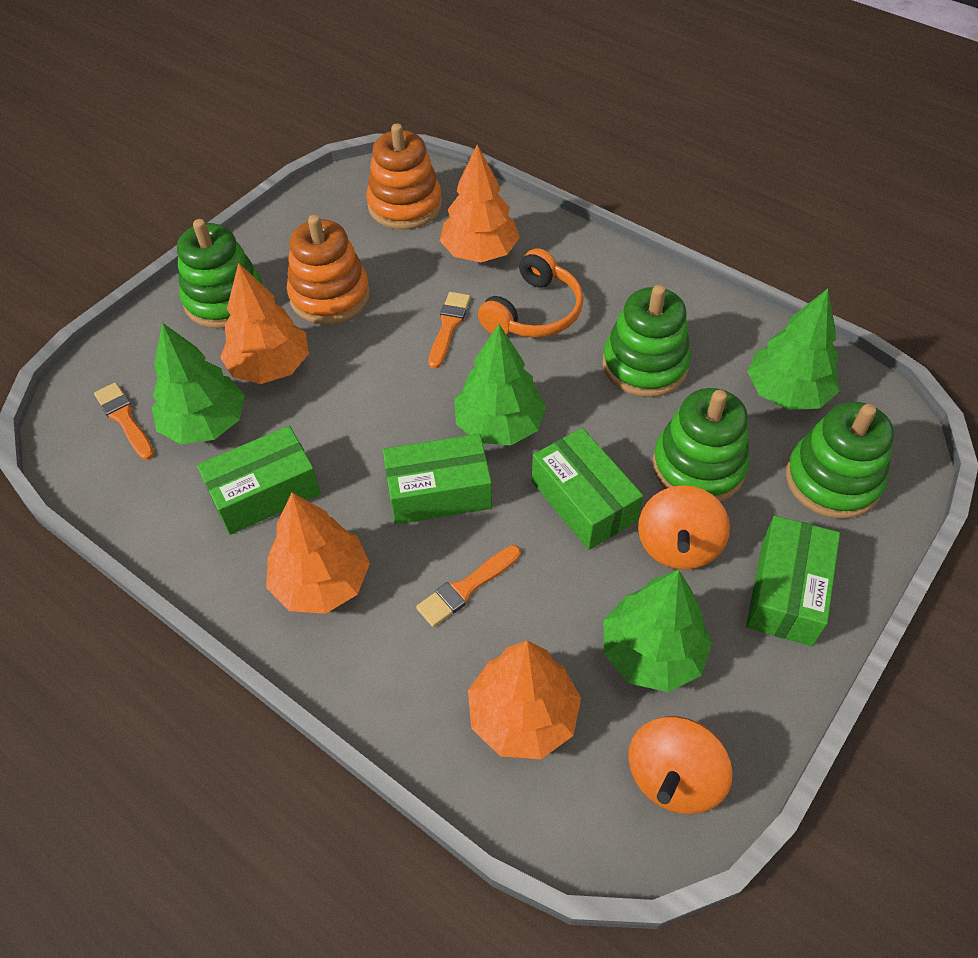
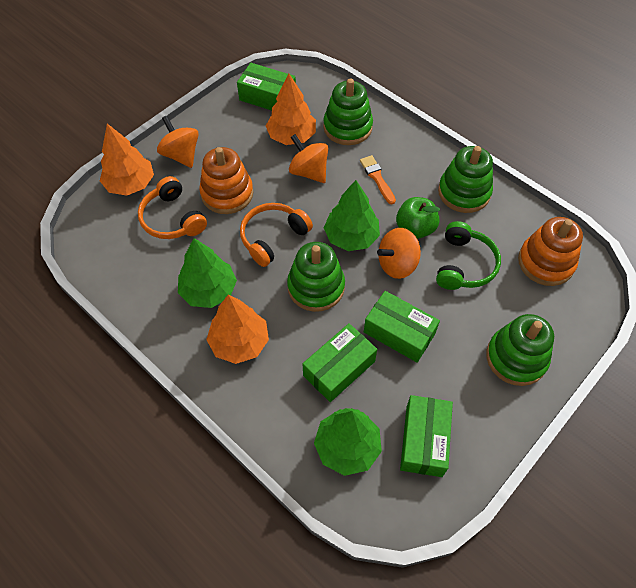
green apple: 0 -> 1
green headphones: 0 -> 1
green tree: 4 -> 3
orange brush: 3 -> 1
orange headphones: 1 -> 2
orange spinning top: 2 -> 3
orange tree: 4 -> 3

